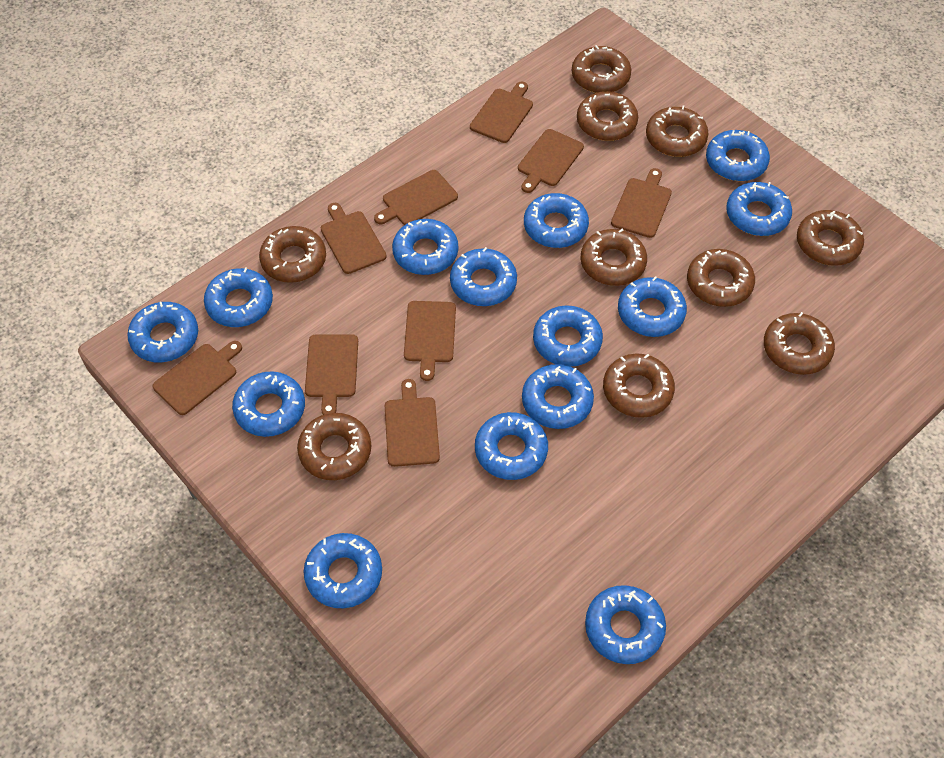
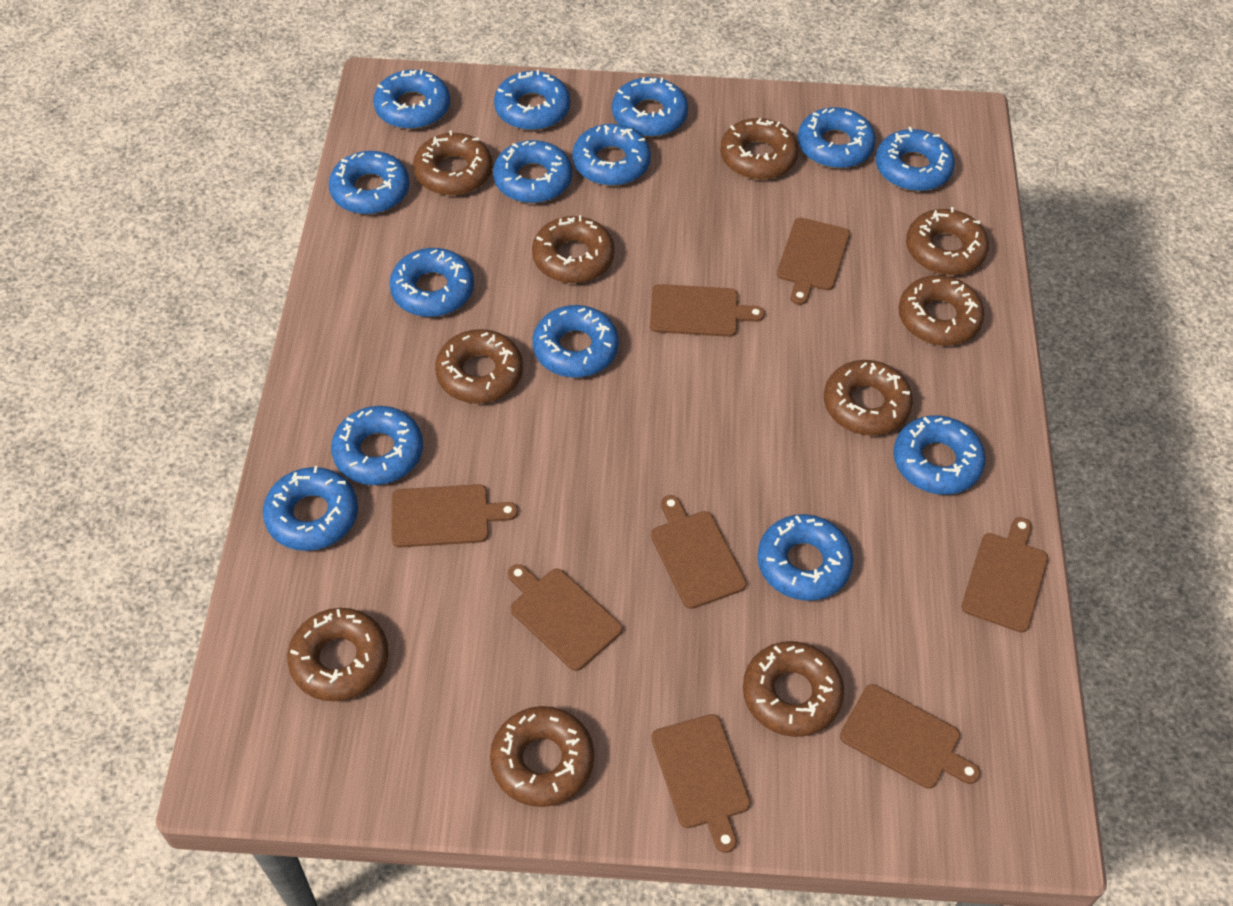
brown cutting board: 9 -> 8

